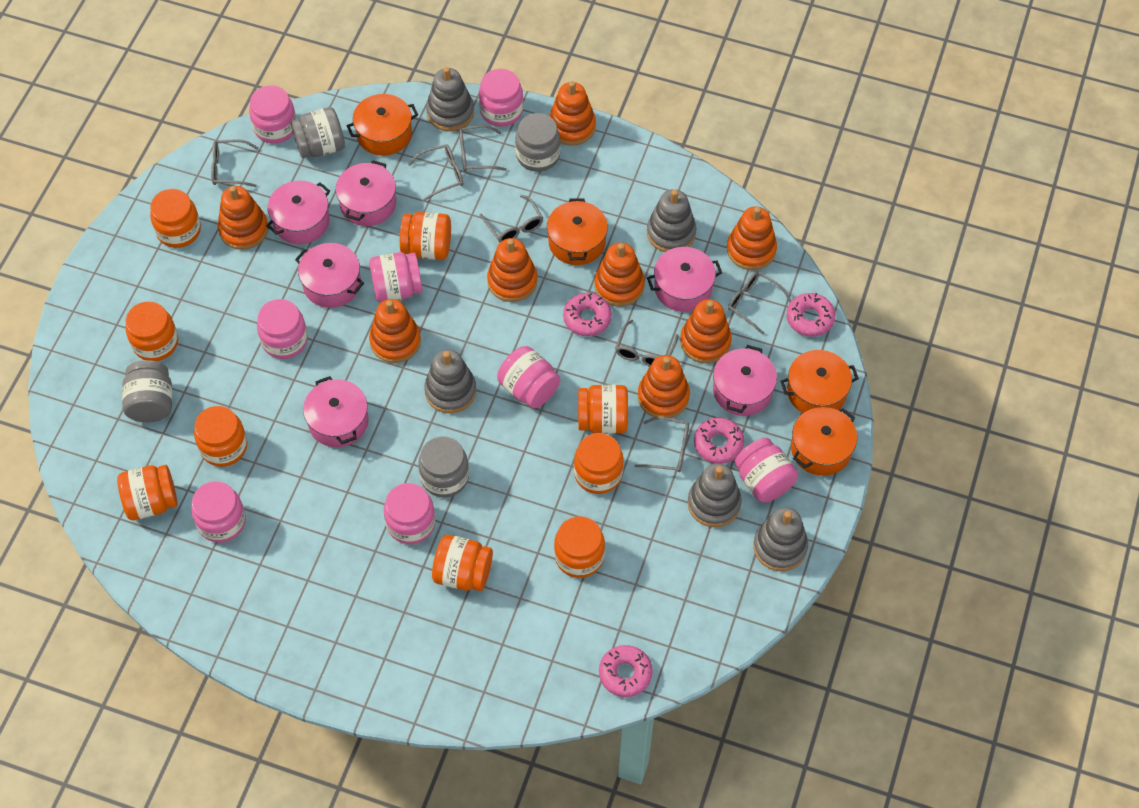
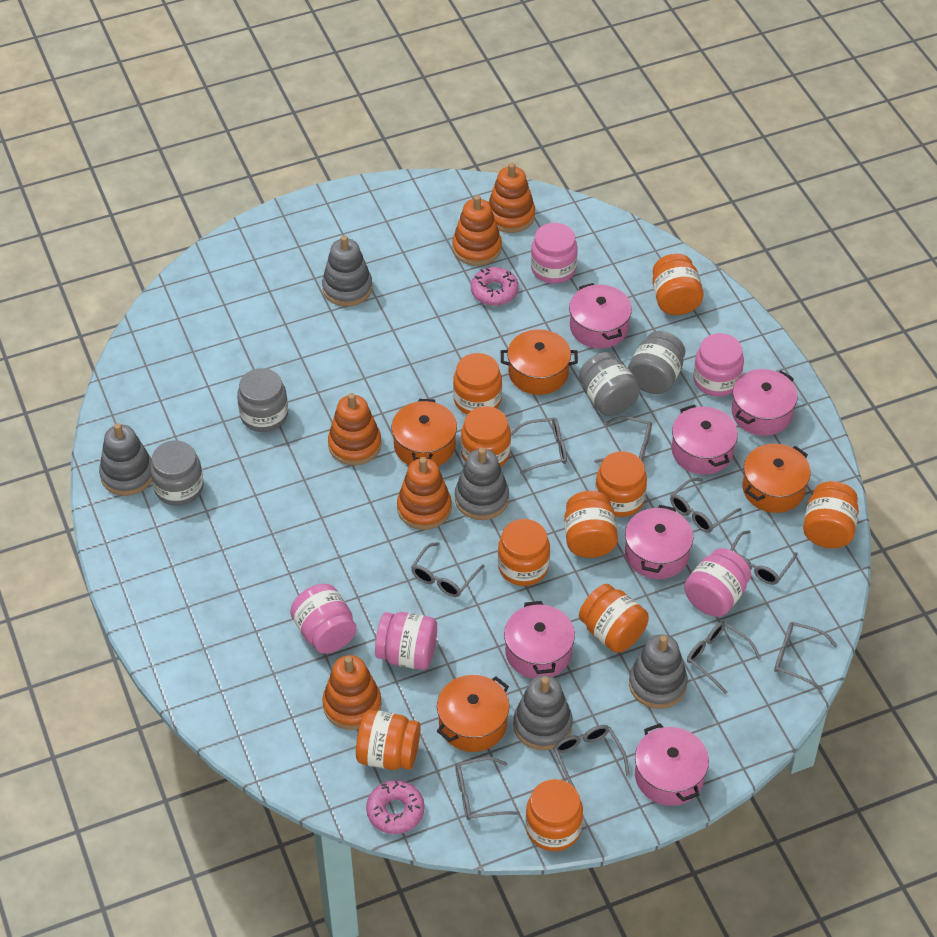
grey glasses: 7 -> 9
orange jar: 9 -> 10
orange stacking toy: 8 -> 5
pink donut: 4 -> 2
pink jar: 8 -> 5

